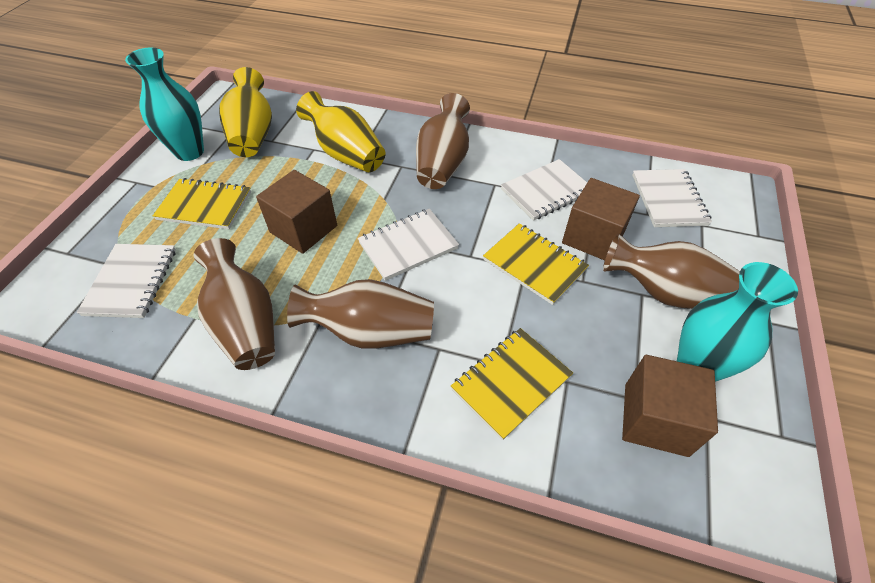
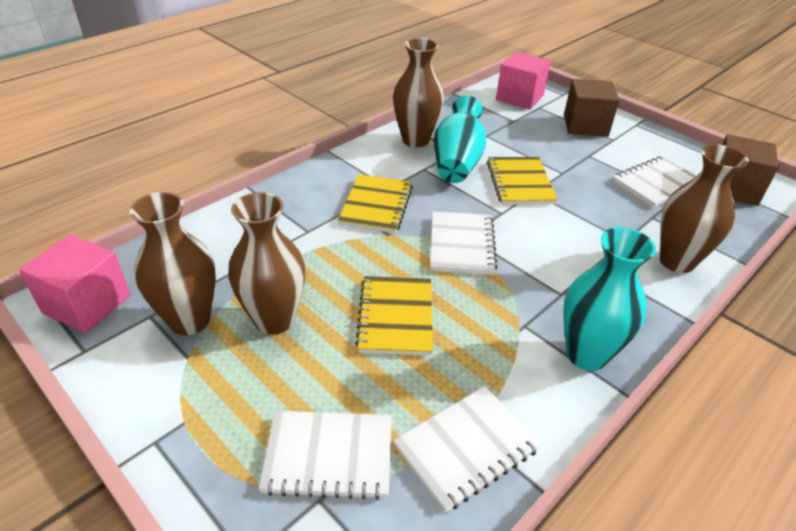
brown cube: 3 -> 2
pink cube: 0 -> 2
yellow vase: 2 -> 0

